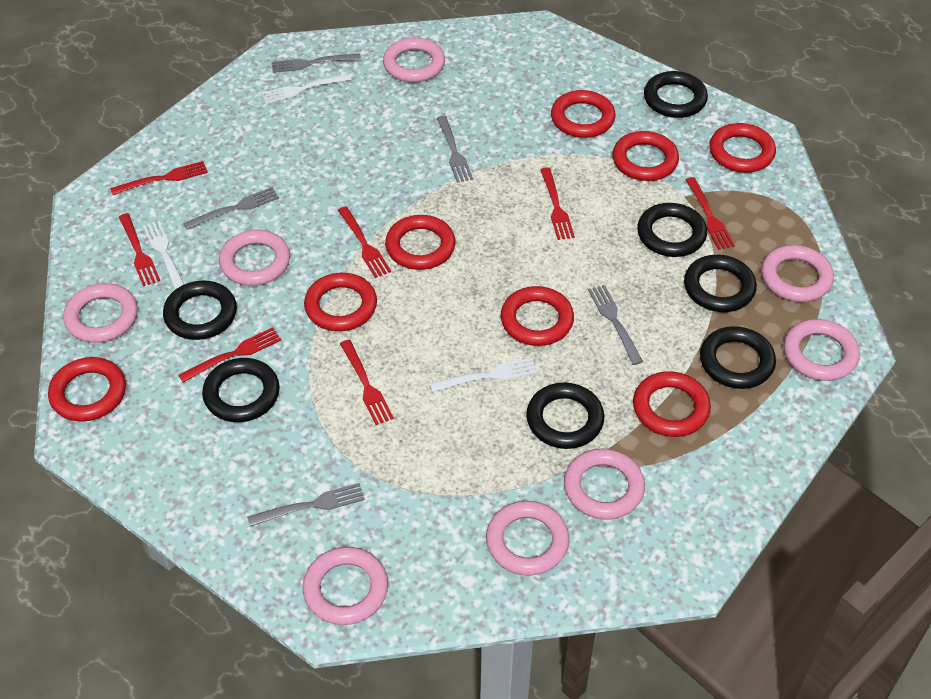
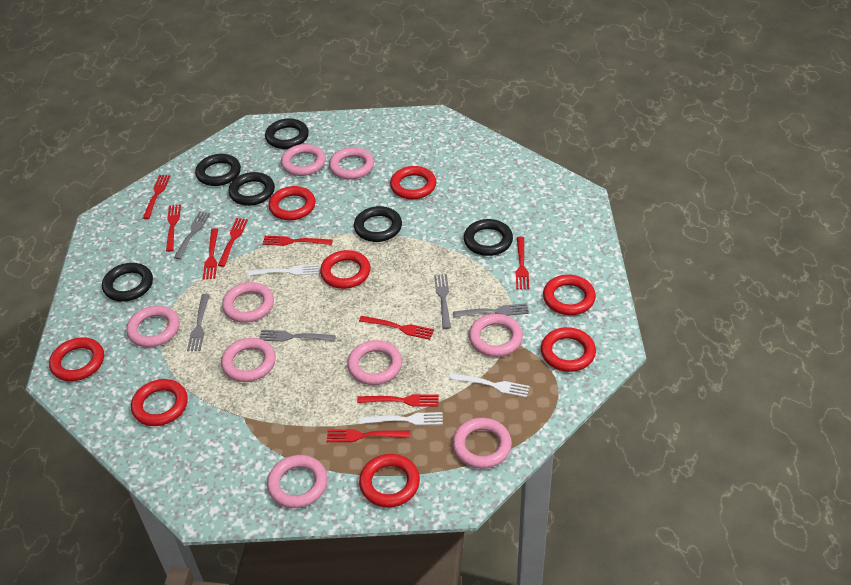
black ring: 7 -> 6
pink ring: 8 -> 9
red fork: 7 -> 9

